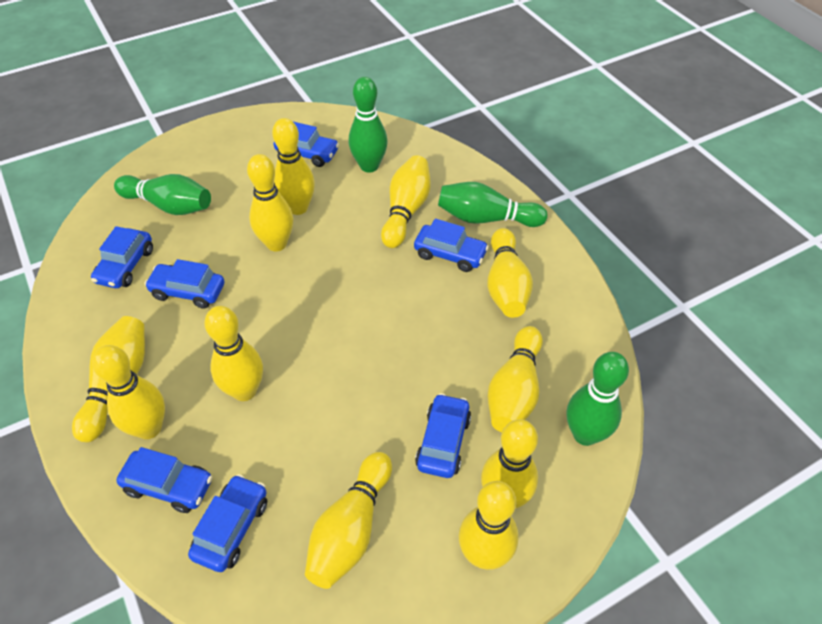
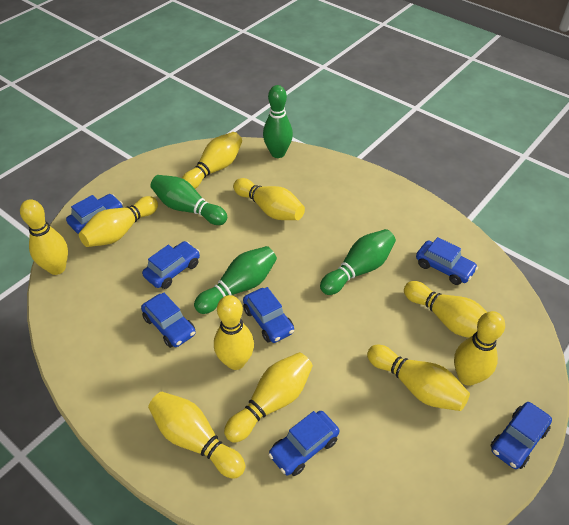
yellow bowling pin: 11 -> 10

